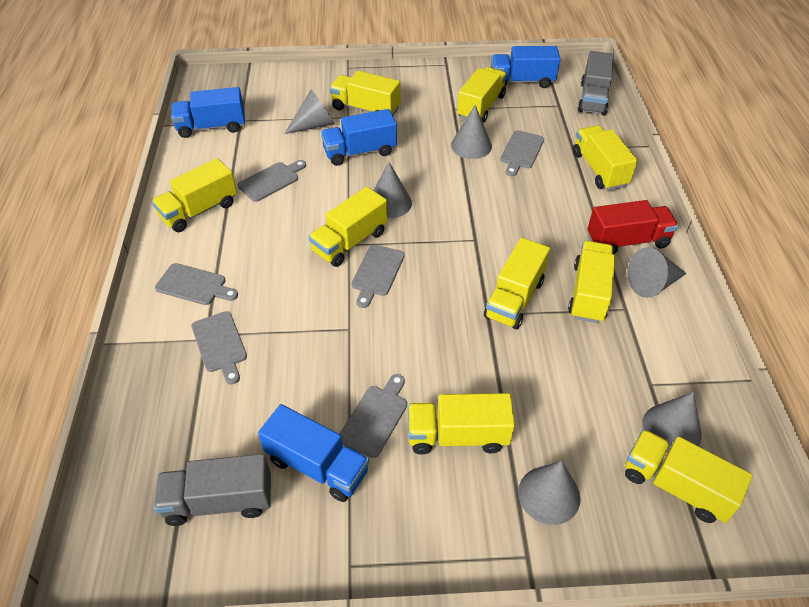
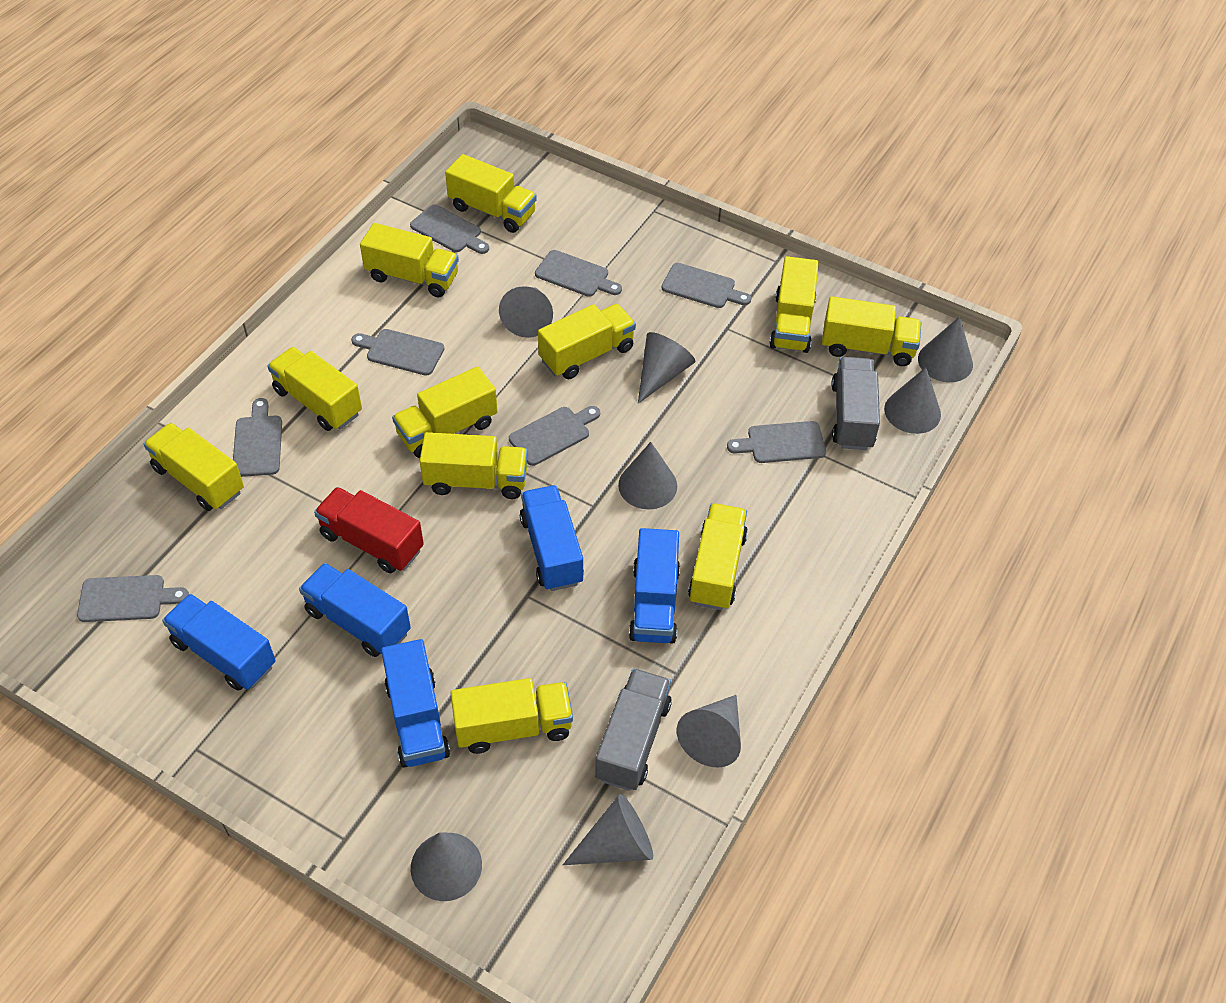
blue truck: 4 -> 5
grey cone: 6 -> 8
grey cutting board: 6 -> 8
yellow truck: 9 -> 11

